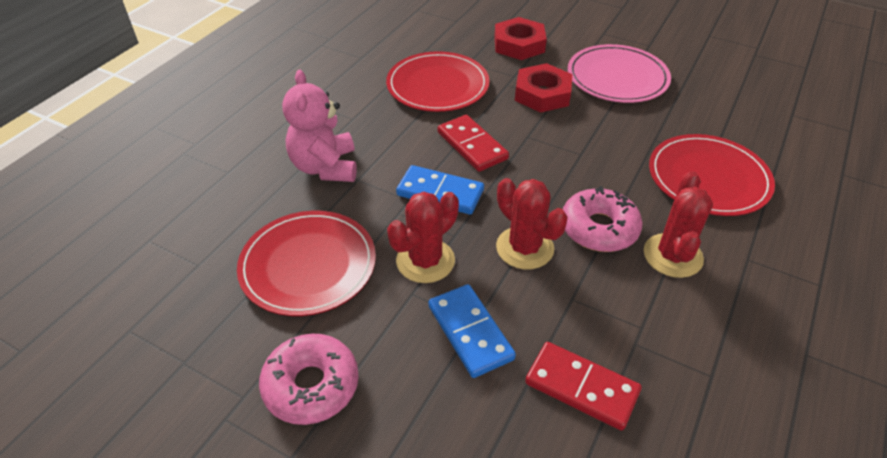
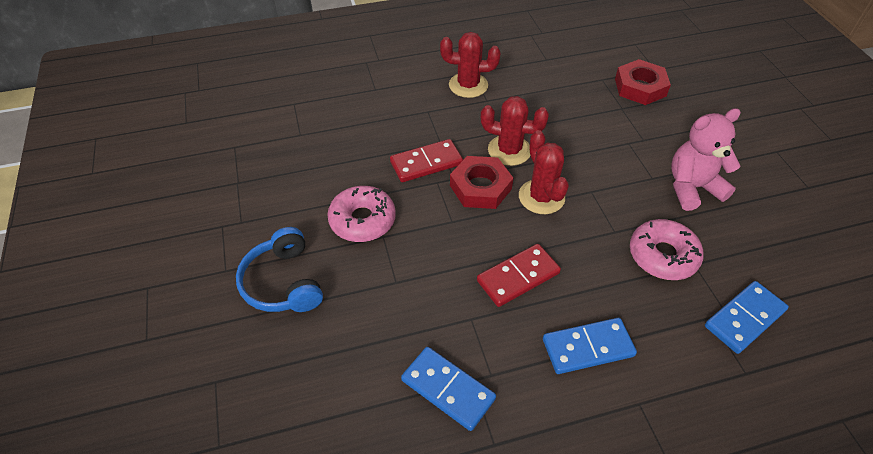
blue domino: 2 -> 3
blue headphones: 0 -> 1
pink plate: 1 -> 0
red plate: 3 -> 0

